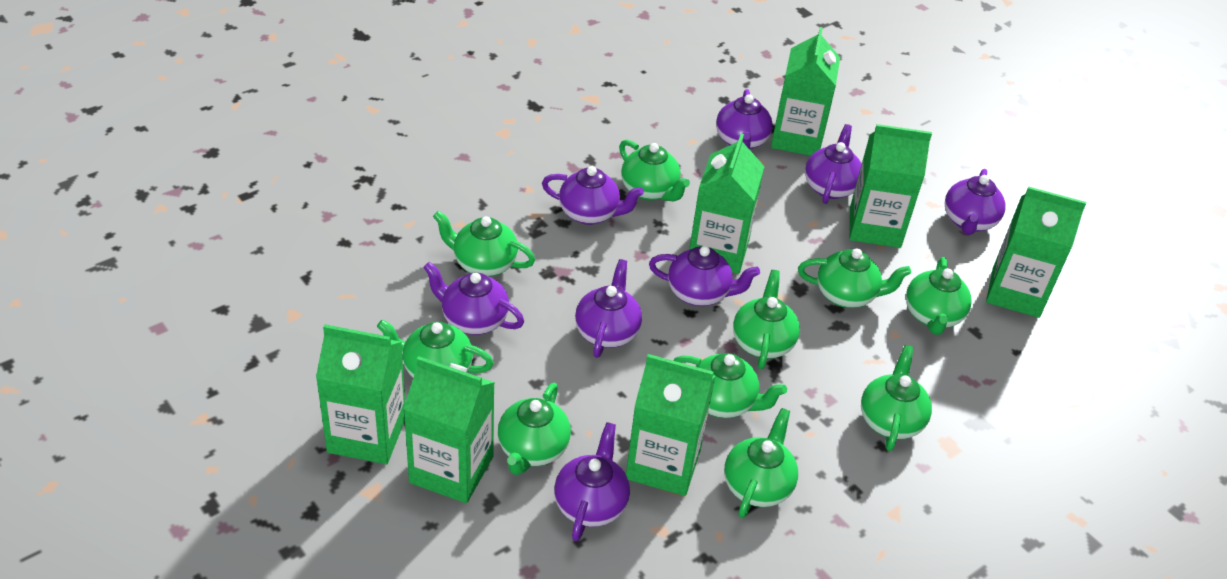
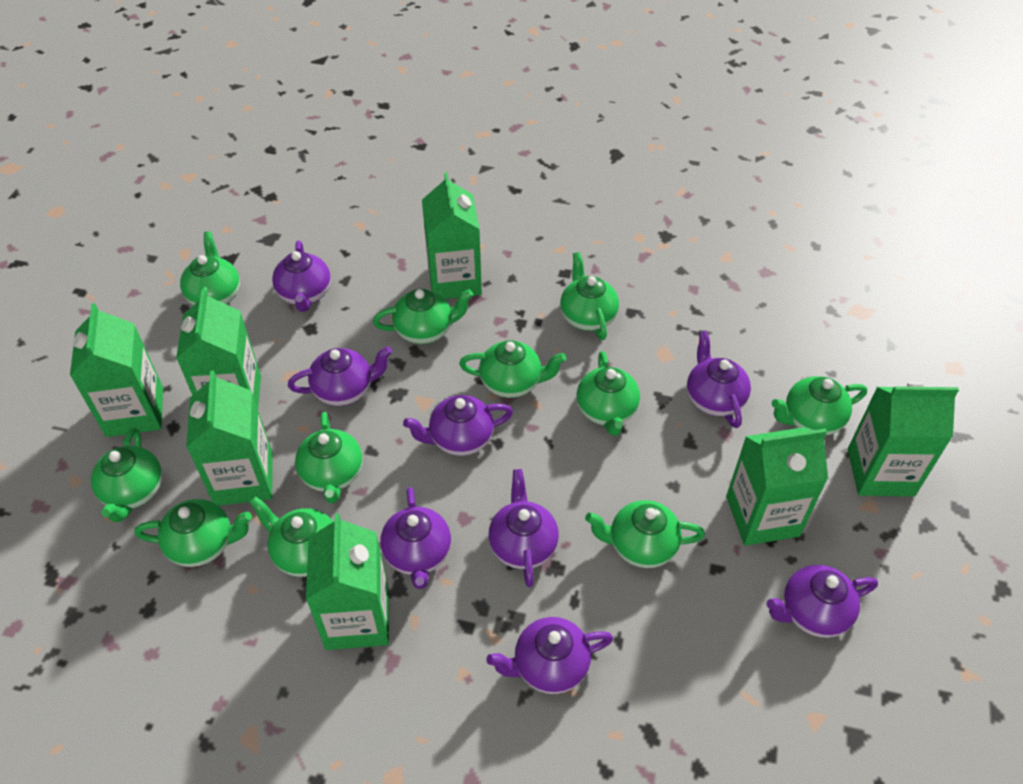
green teapot: 10 -> 11

